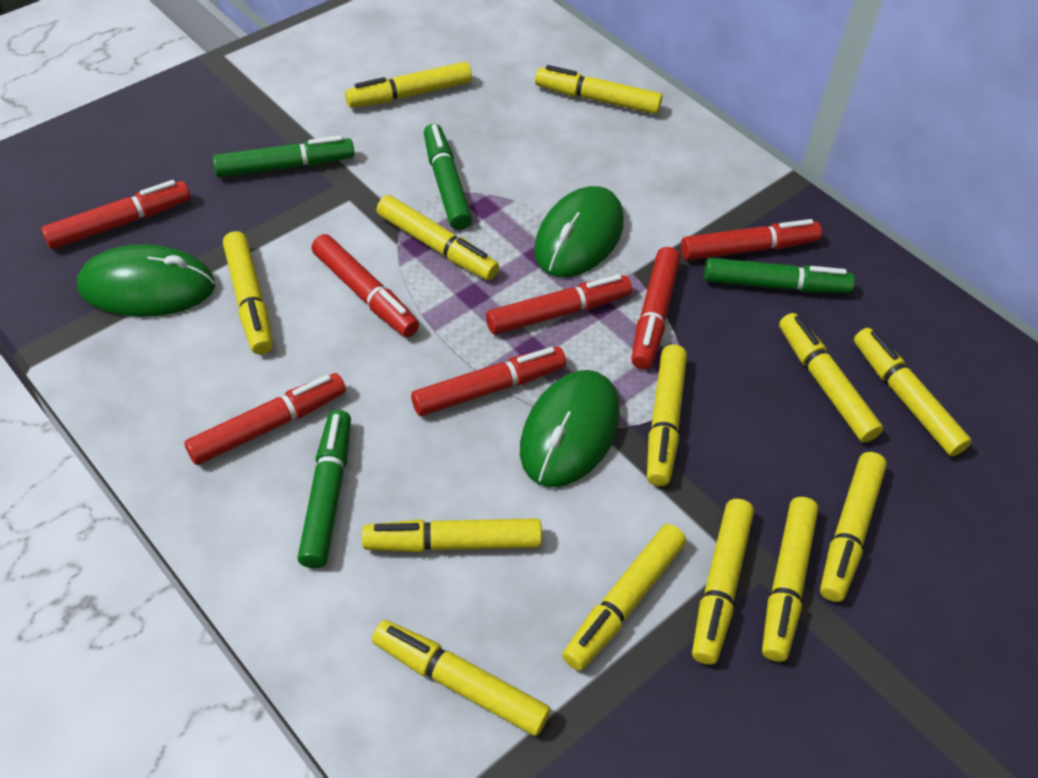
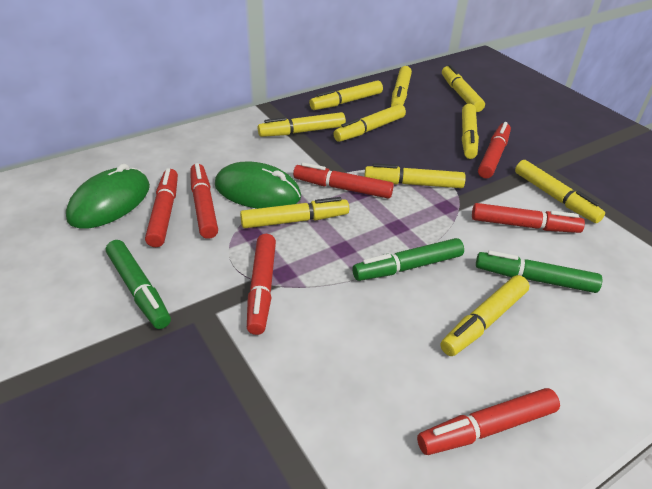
green marker: 4 -> 3
green mouse: 3 -> 2
yellow marker: 13 -> 10

